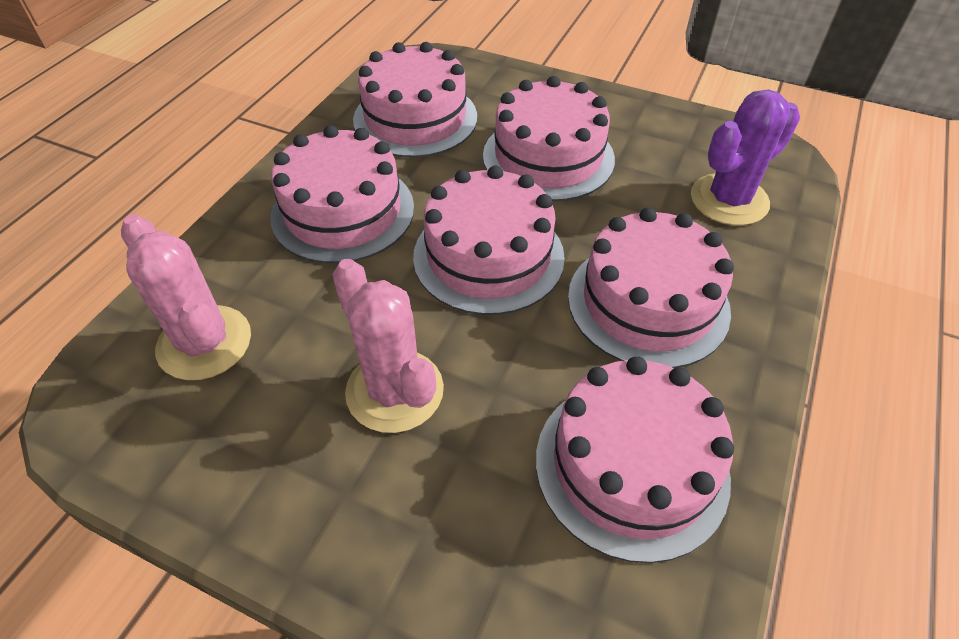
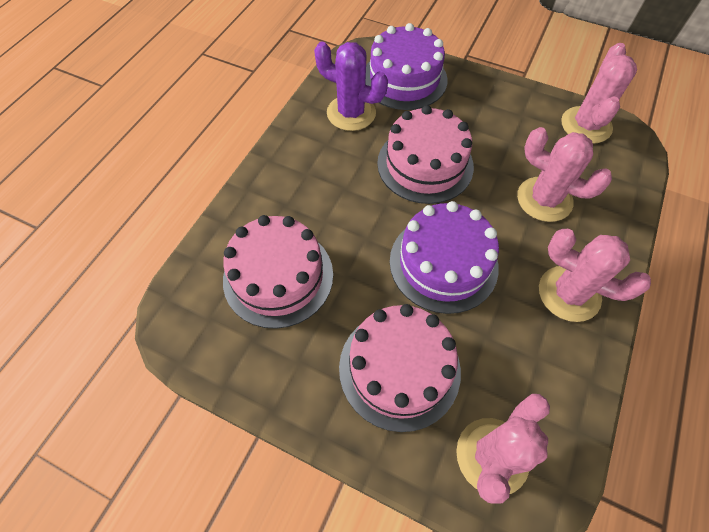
pink cactus: 2 -> 4
pink cake: 6 -> 3
purple cake: 0 -> 2

